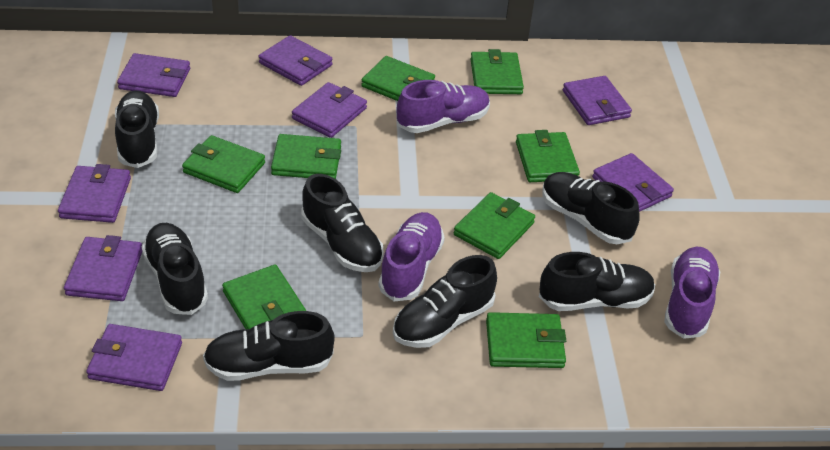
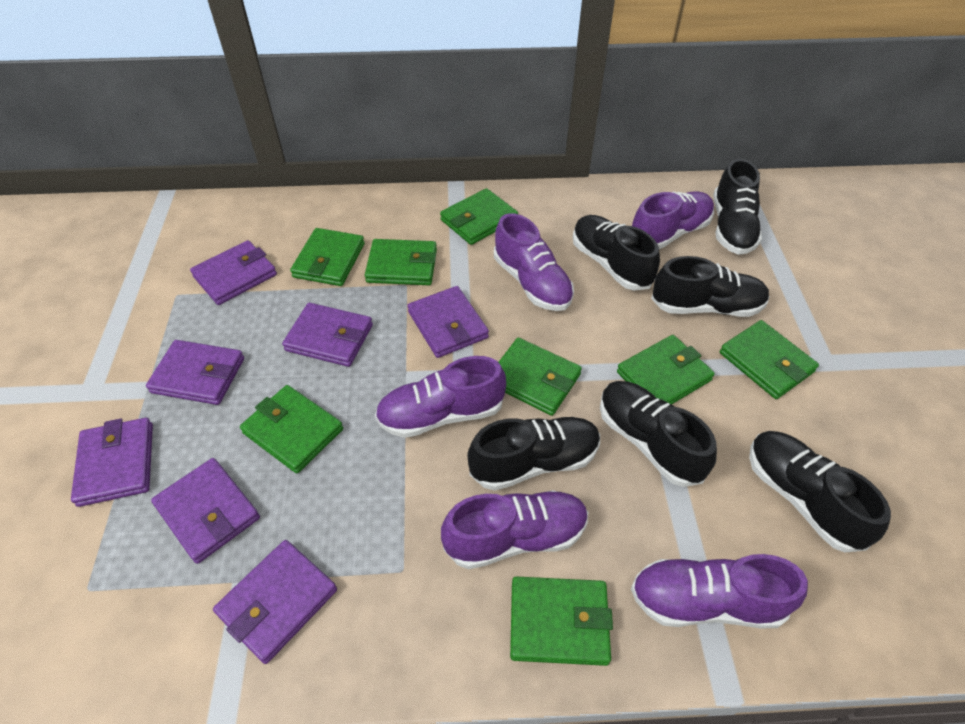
black shoe: 7 -> 6
purple shoe: 3 -> 5
purple wallet: 8 -> 7

